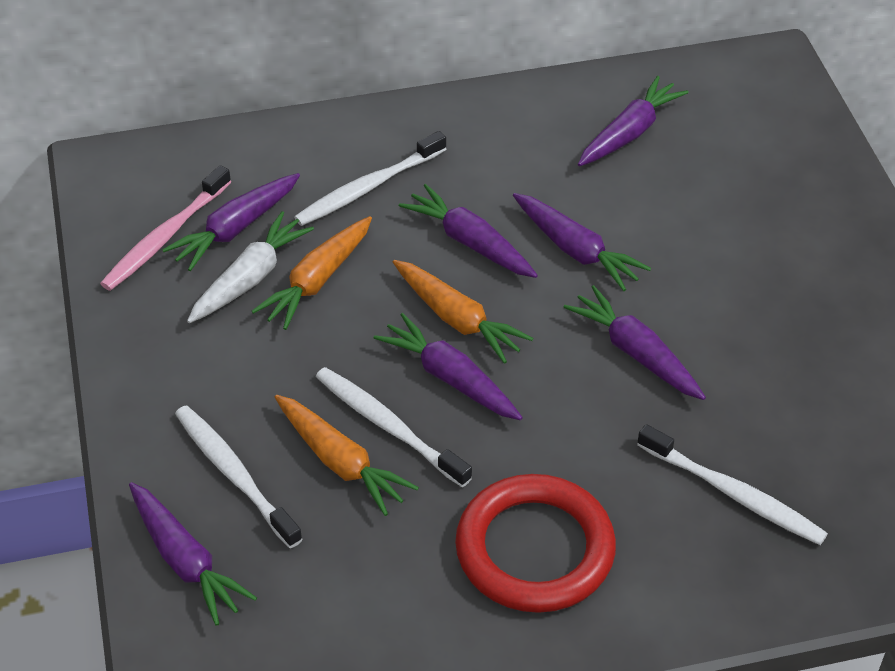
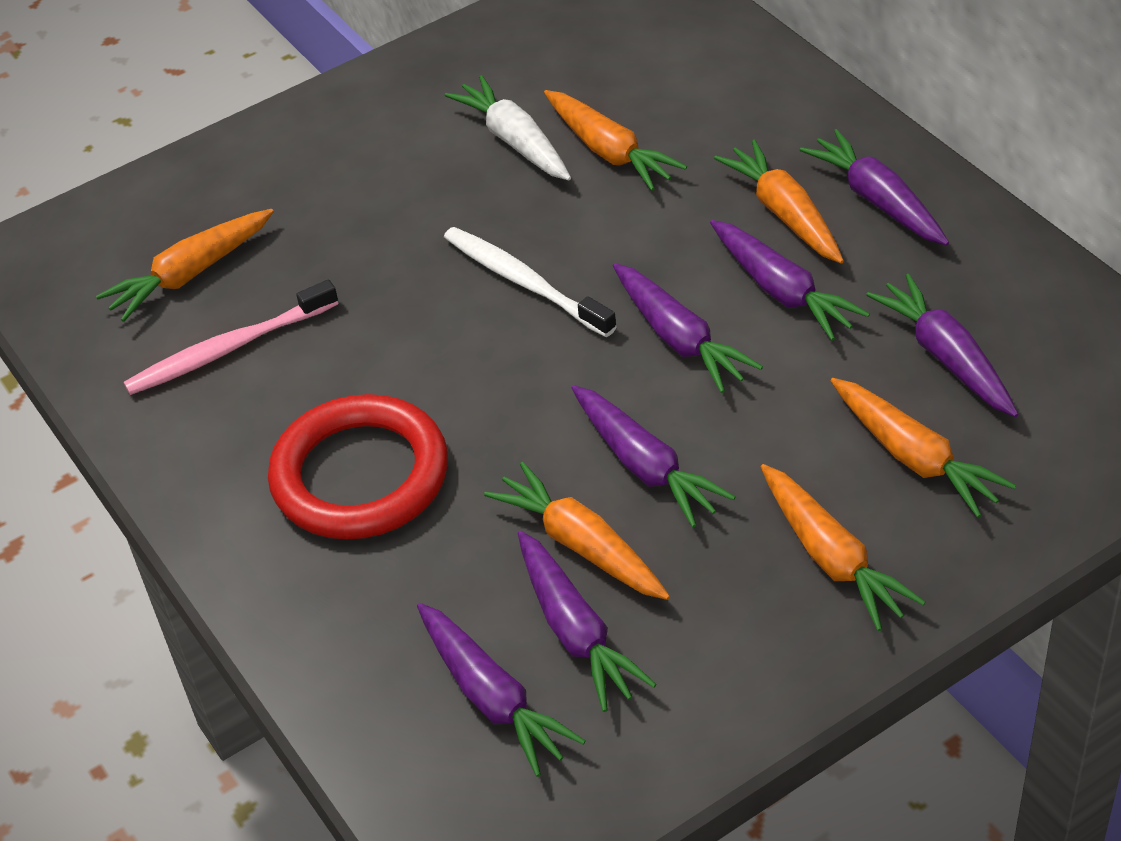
orange carrot: 3 -> 6
white toothbrush: 4 -> 1

